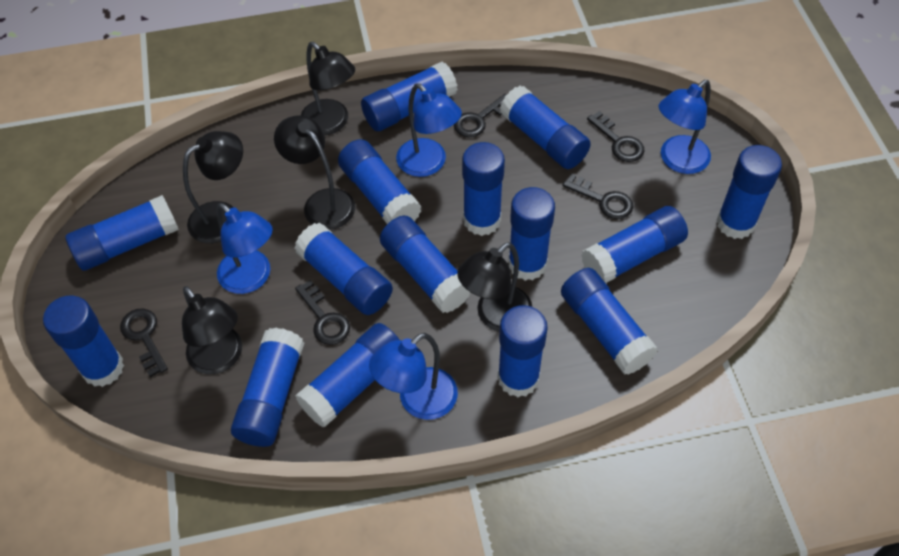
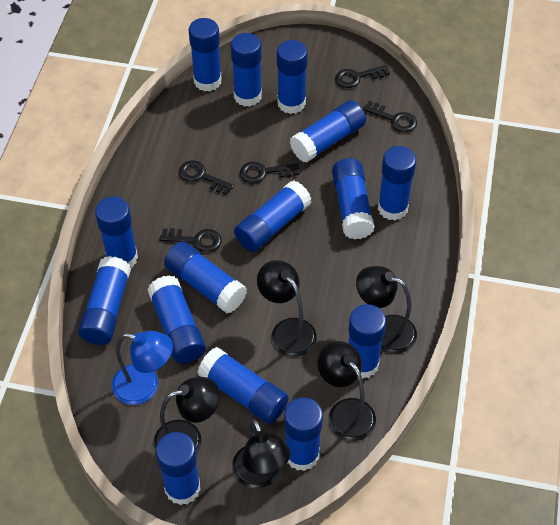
blue lamp: 4 -> 1

